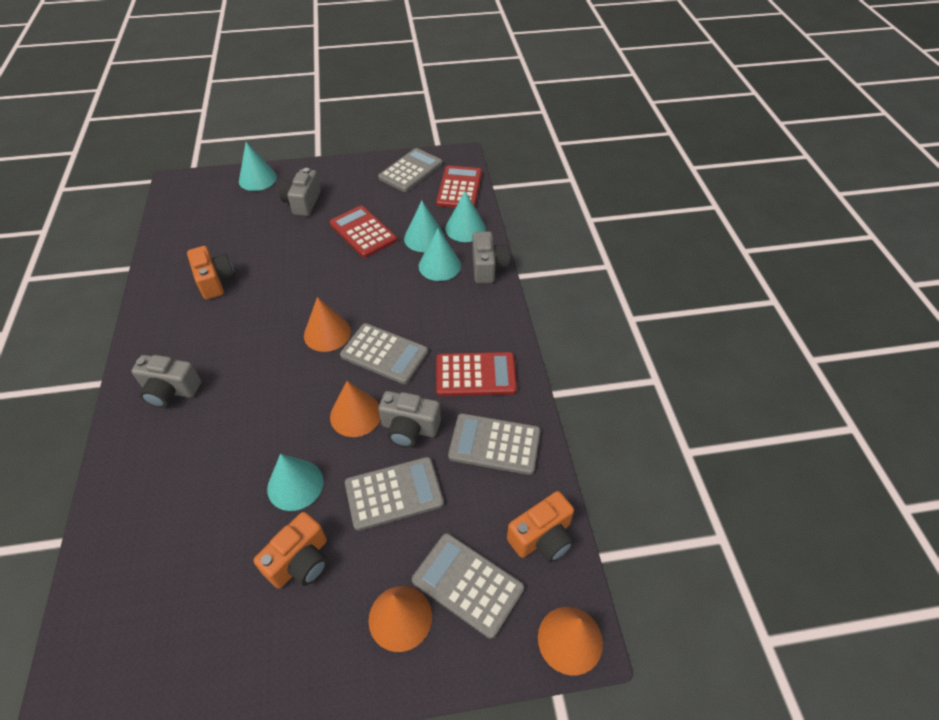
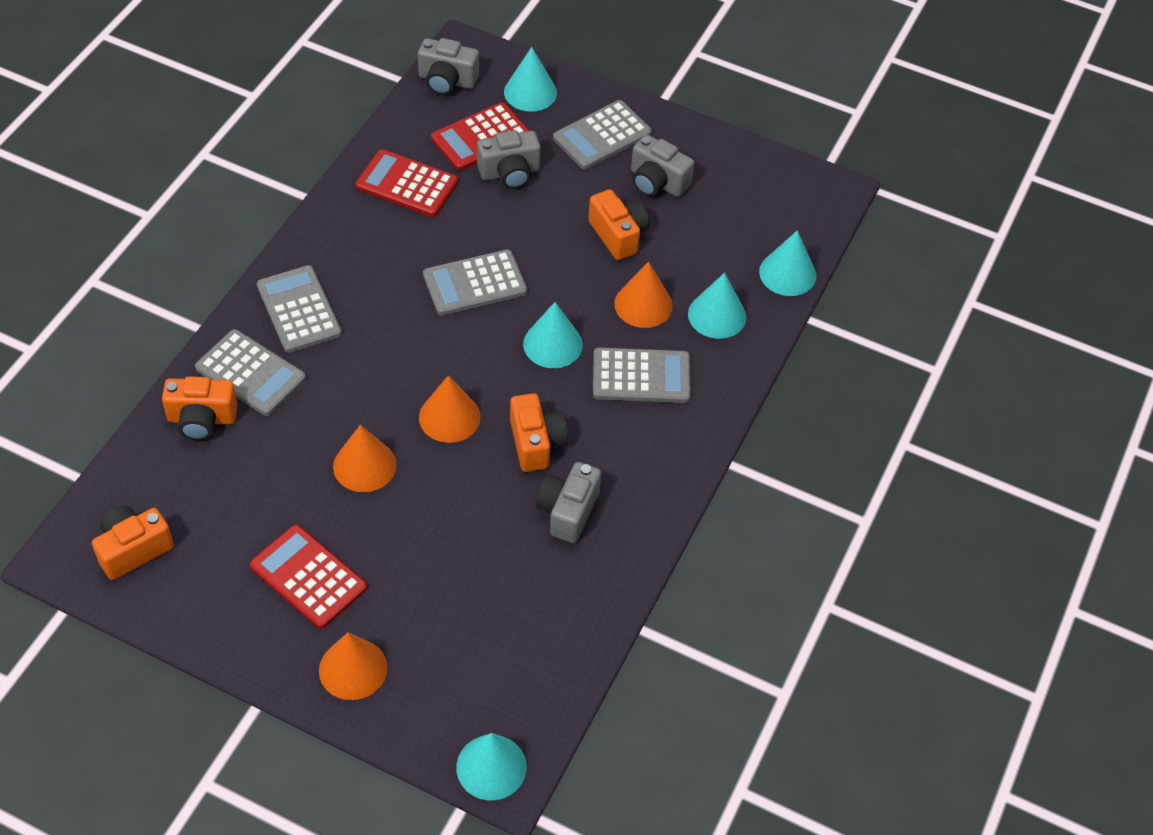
orange camera: 3 -> 4

